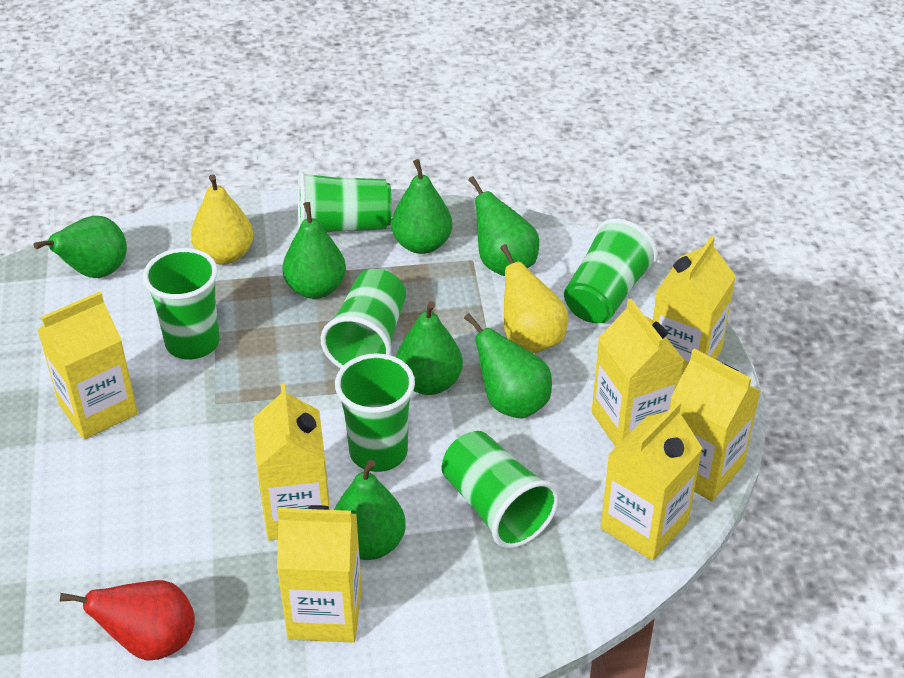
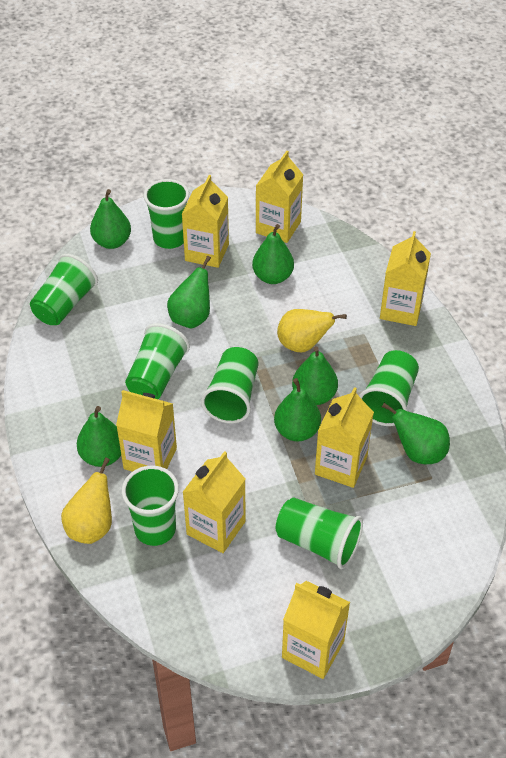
green cup: 6 -> 7
red pear: 1 -> 0

